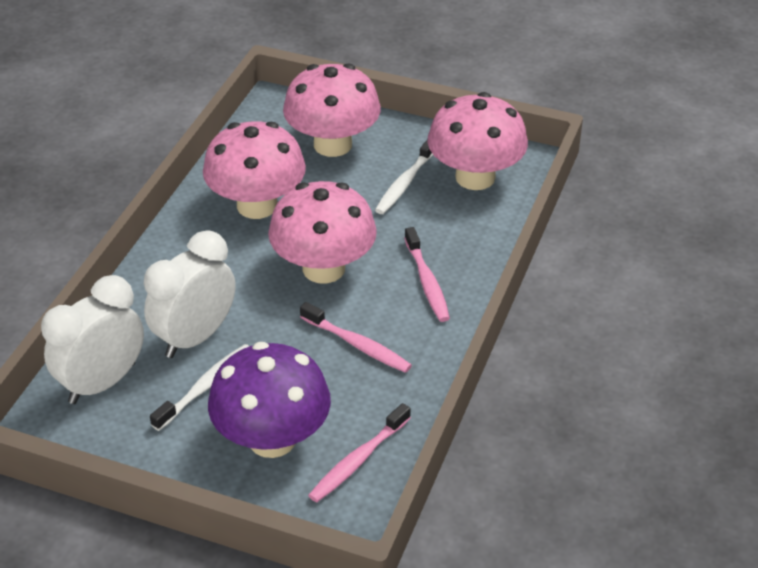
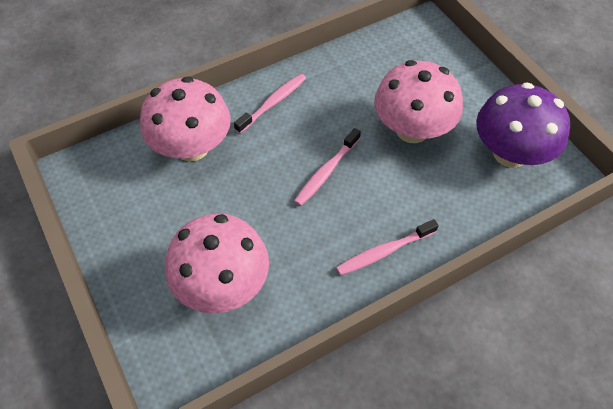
pink mushroom: 4 -> 3
white clock: 2 -> 0
white toothbrush: 2 -> 0

